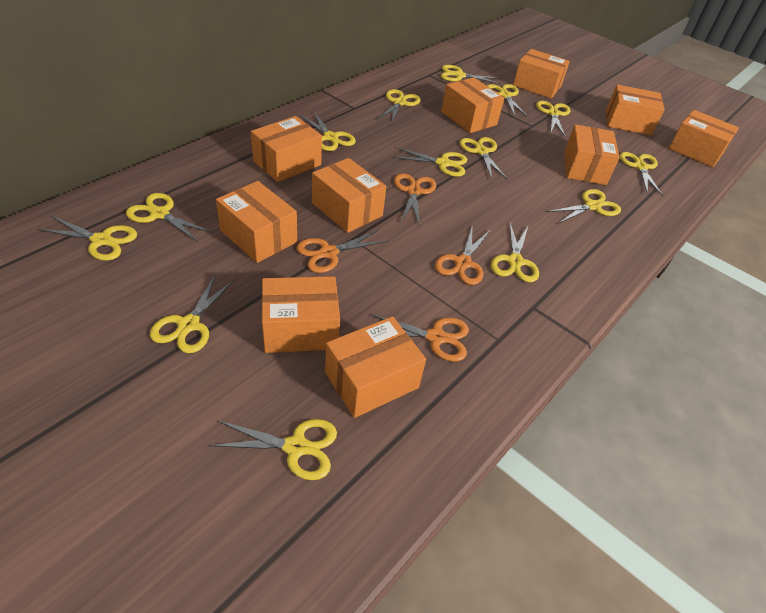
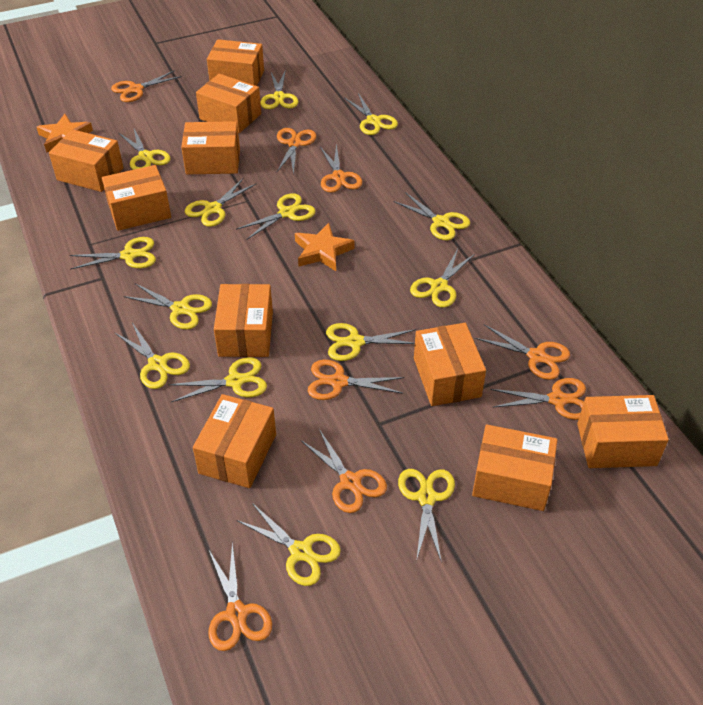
orange scissors: 4 -> 8
orange star: 0 -> 2

